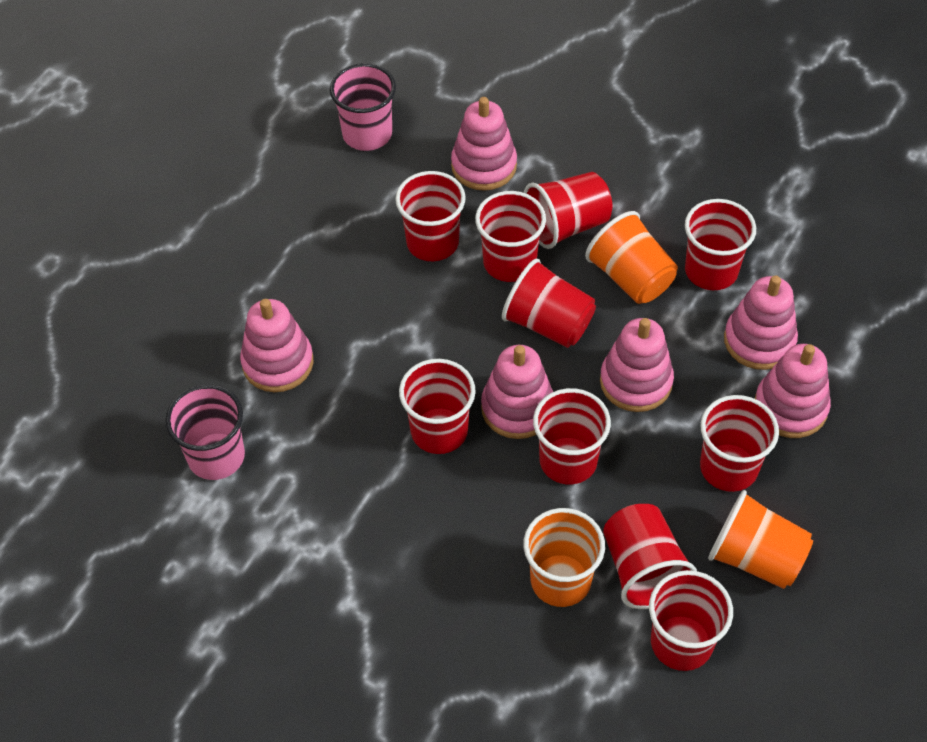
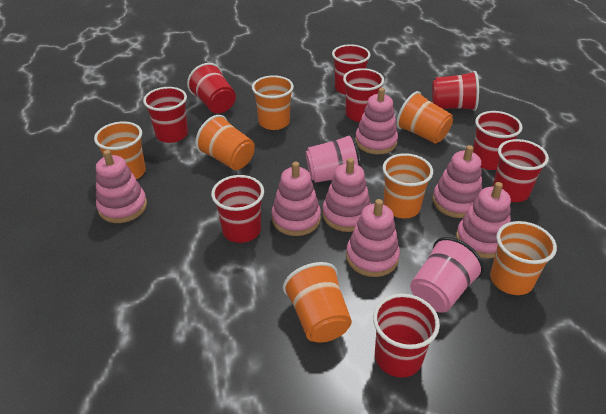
orange cup: 3 -> 7
pink stacking toy: 6 -> 7
red cup: 10 -> 9

